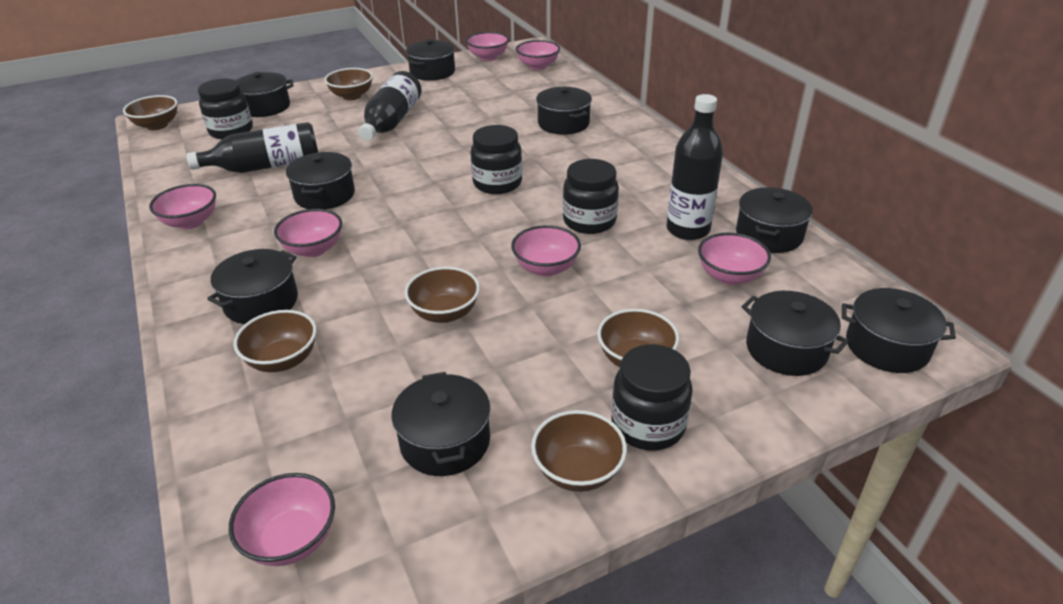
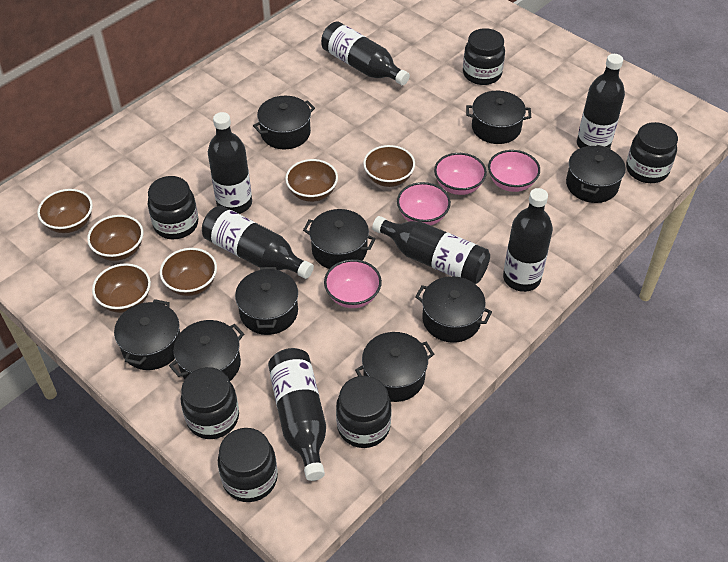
black bottle: 3 -> 7
black jar: 4 -> 6
pink bowl: 7 -> 4

